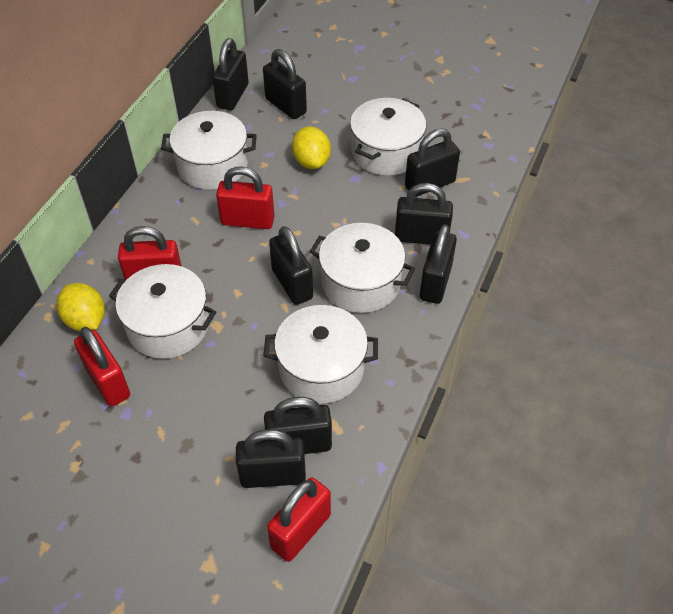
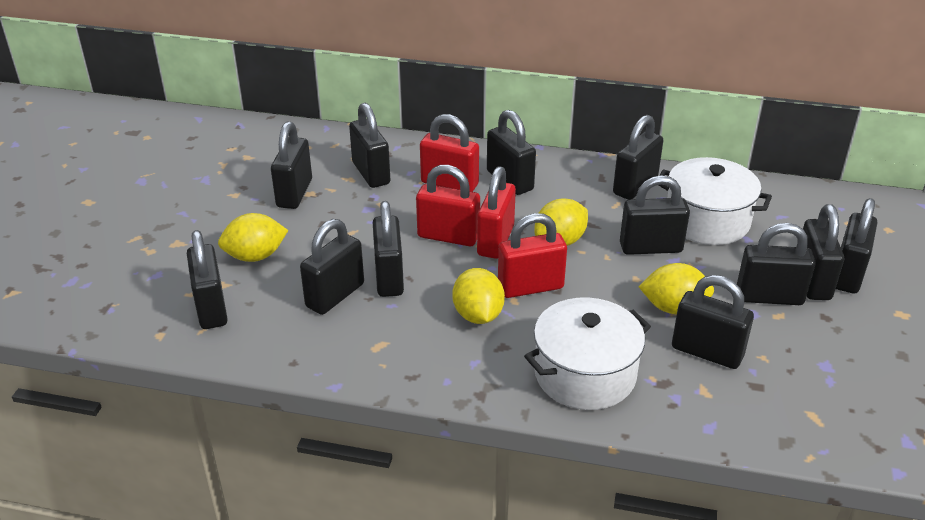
black padlock: 8 -> 12
white pot: 5 -> 2
yellow lemon: 2 -> 4

